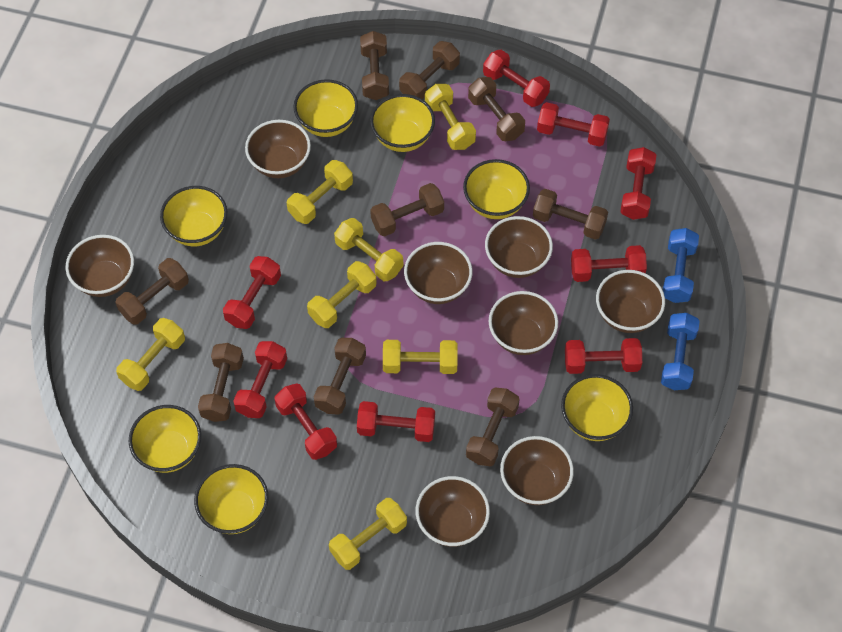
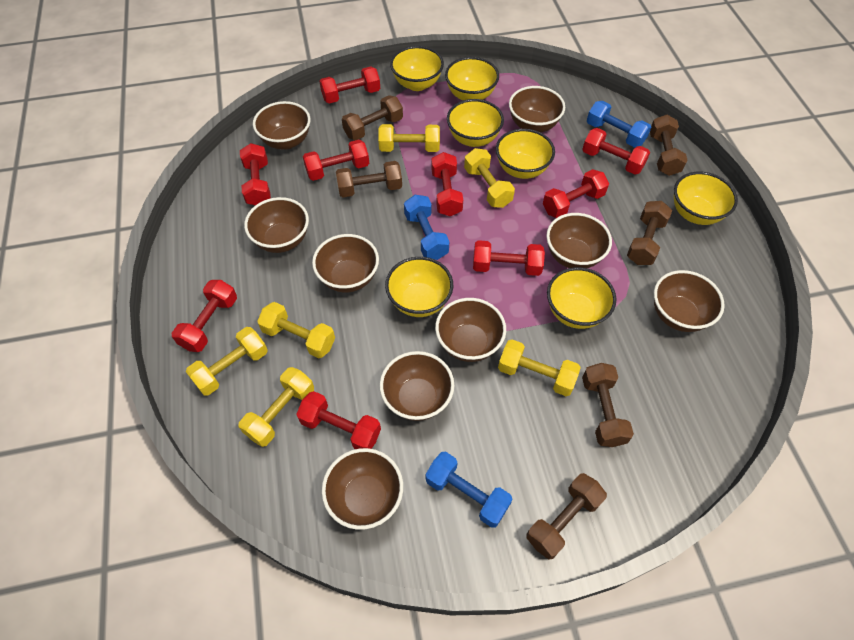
blue dumbbell: 2 -> 3
brown bowl: 8 -> 9
brown dumbbell: 9 -> 6
yellow dumbbell: 7 -> 6

